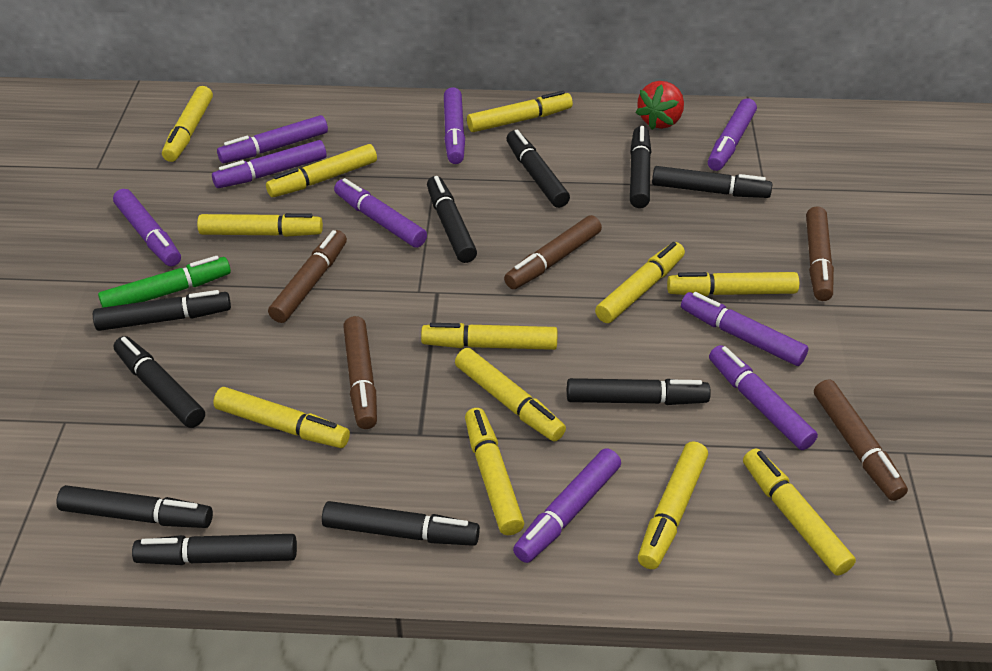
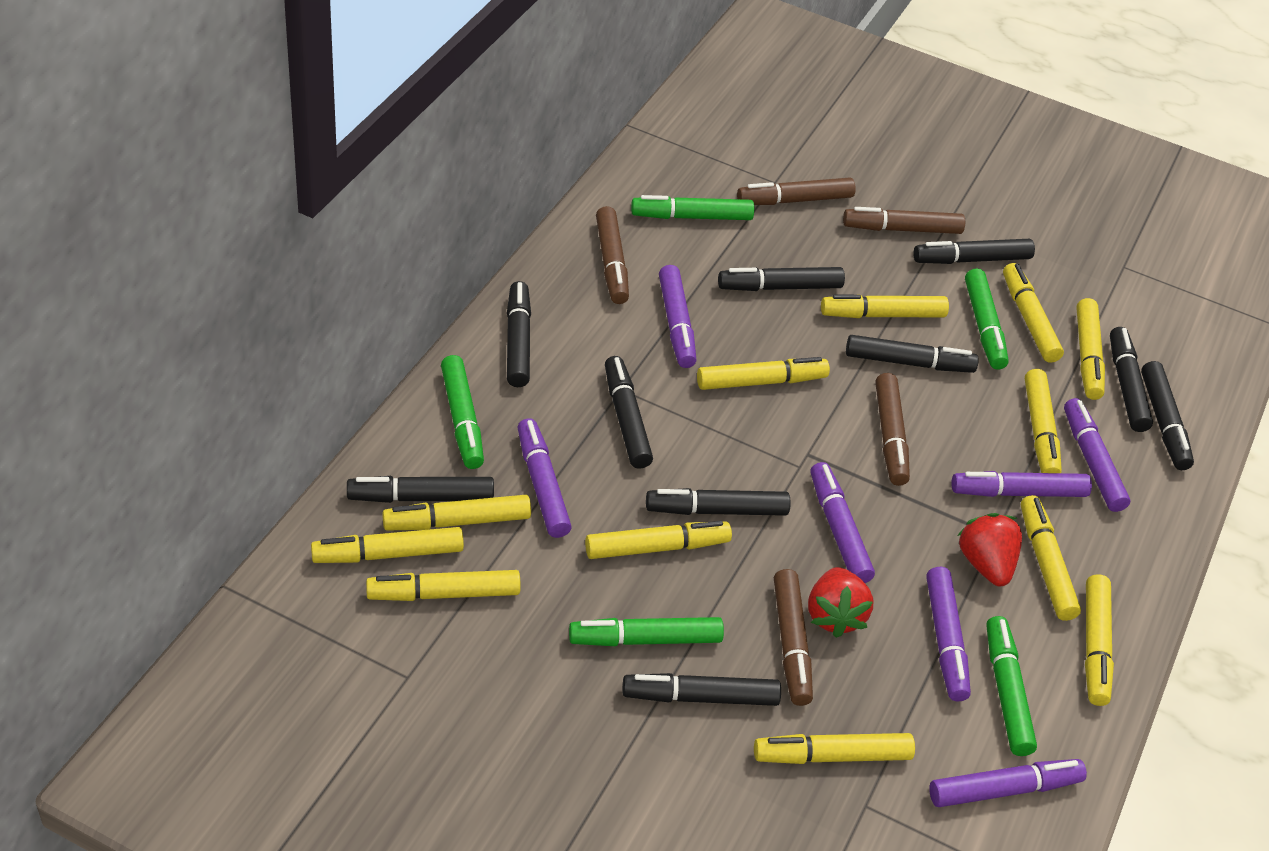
green marker: 1 -> 5
purple marker: 9 -> 7
red strawberry: 1 -> 2

